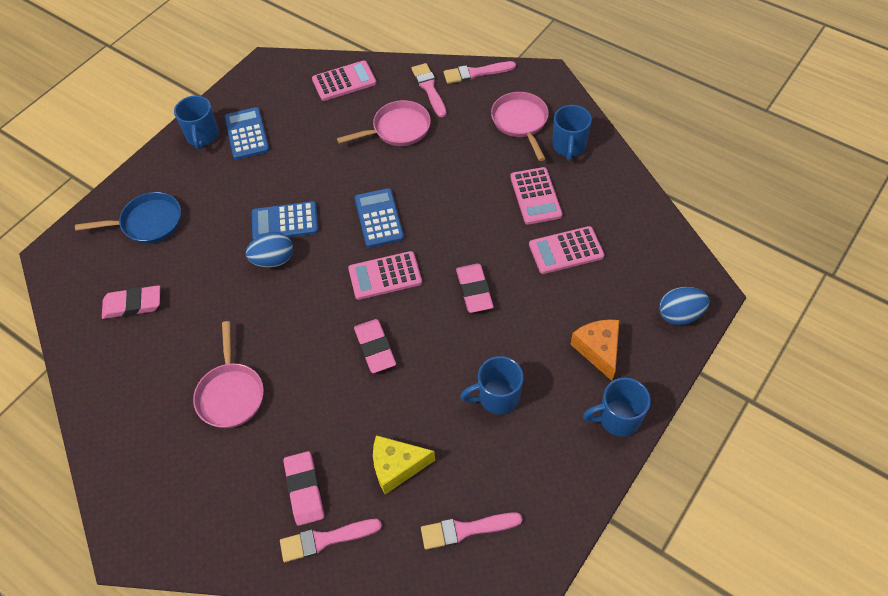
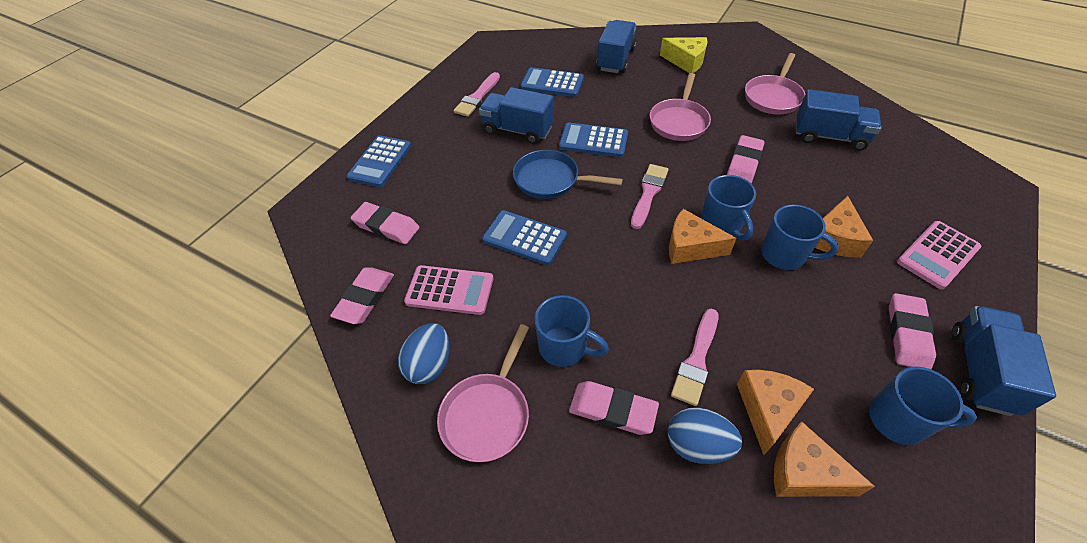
blue calculator: 3 -> 4
blue truck: 0 -> 4
orange cheese: 1 -> 4
pink brush: 4 -> 3
pink calculator: 4 -> 2
pink eraser: 4 -> 5

